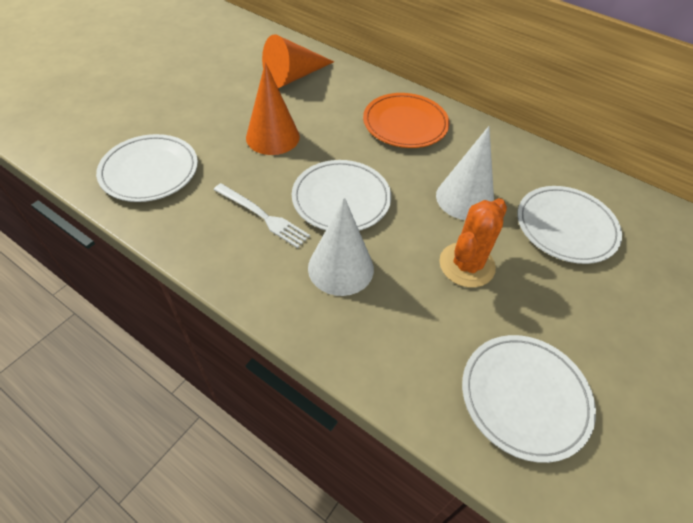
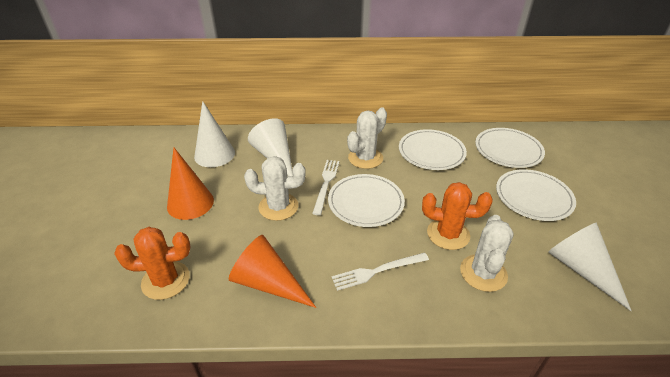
orange cactus: 1 -> 2
orange plate: 1 -> 0
white cactus: 0 -> 3
white cone: 2 -> 3
white fork: 1 -> 2

